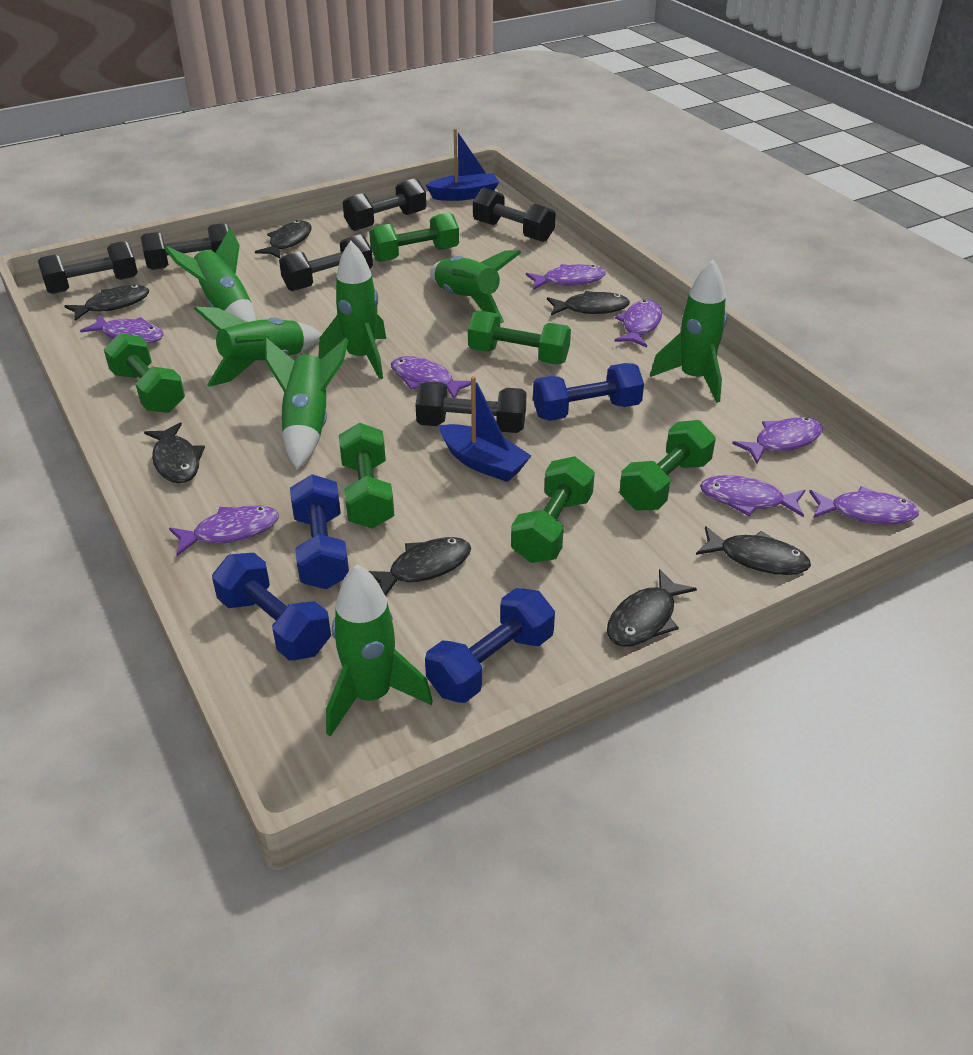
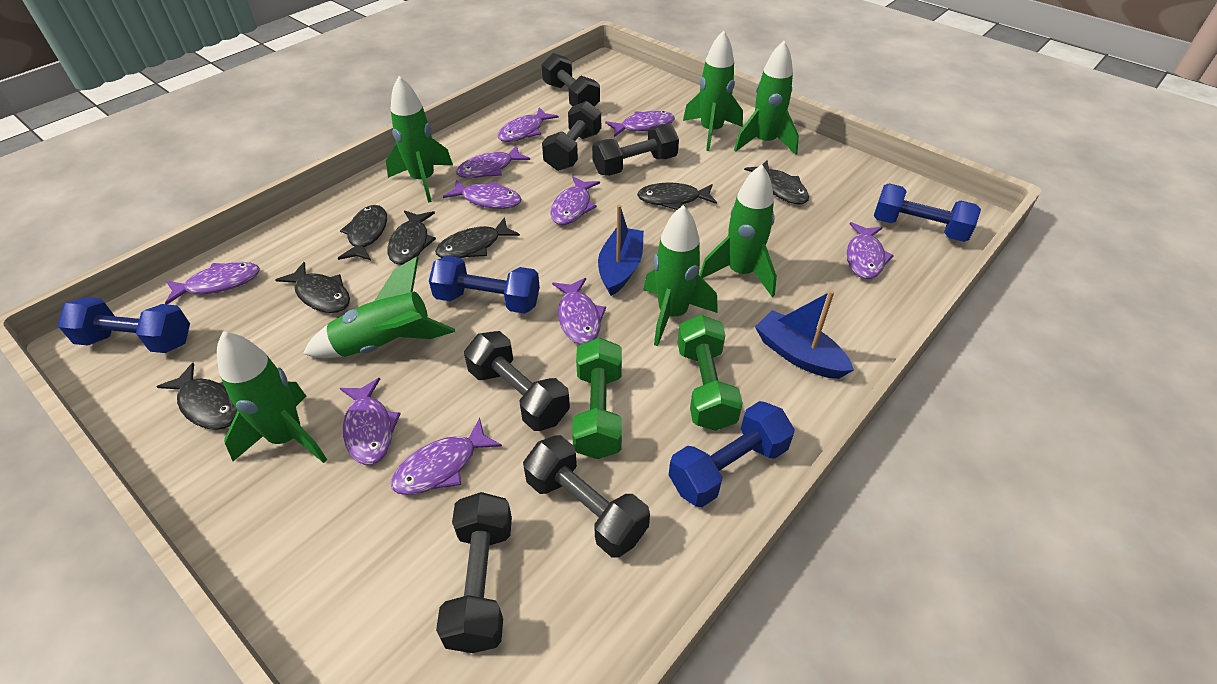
green dumbbell: 6 -> 2
purple fish: 8 -> 10

